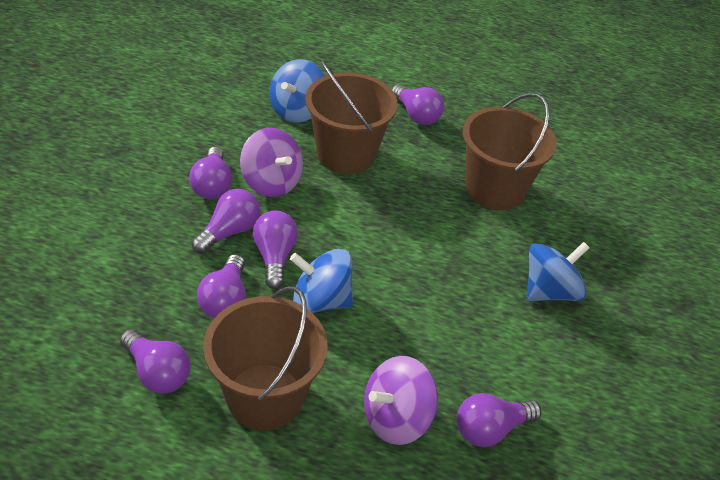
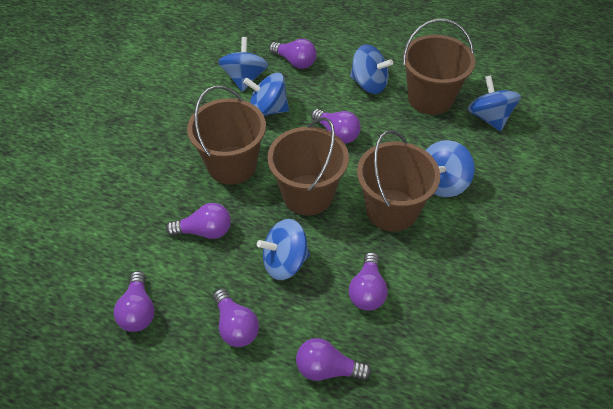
blue spinning top: 3 -> 6
brown bucket: 3 -> 4
purple spinning top: 2 -> 0

